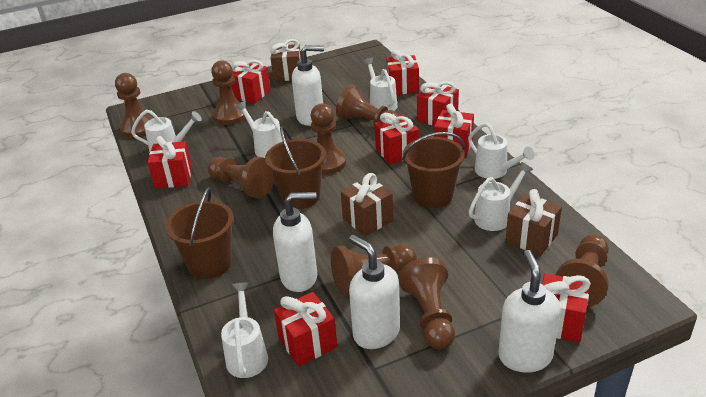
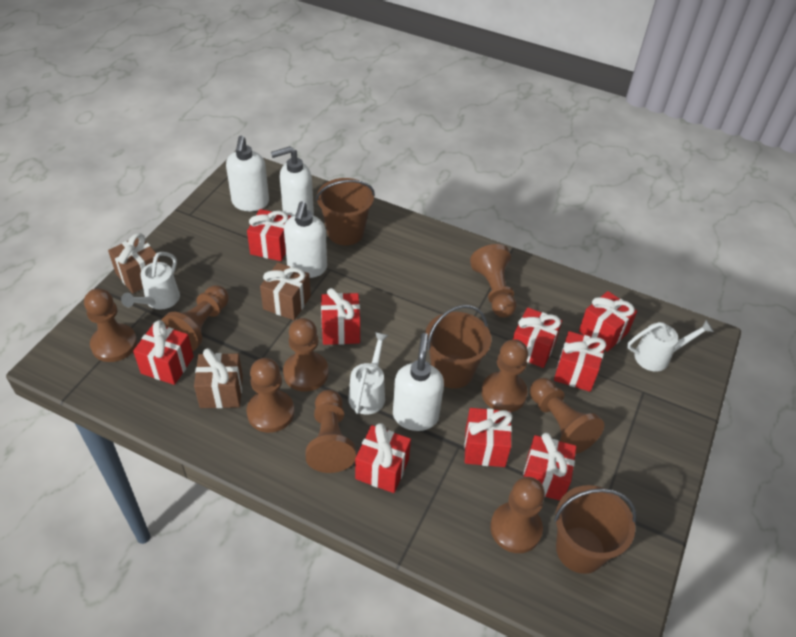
brown pawn: 8 -> 9
red gift: 8 -> 9
white watering can: 6 -> 3

